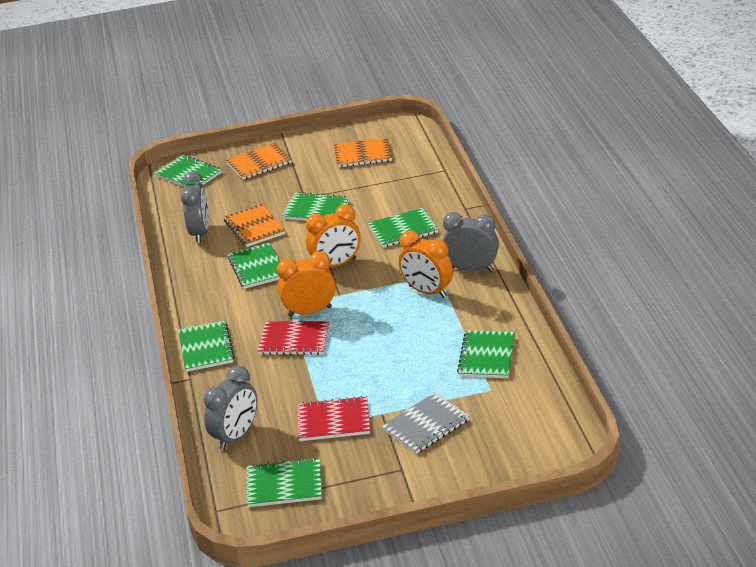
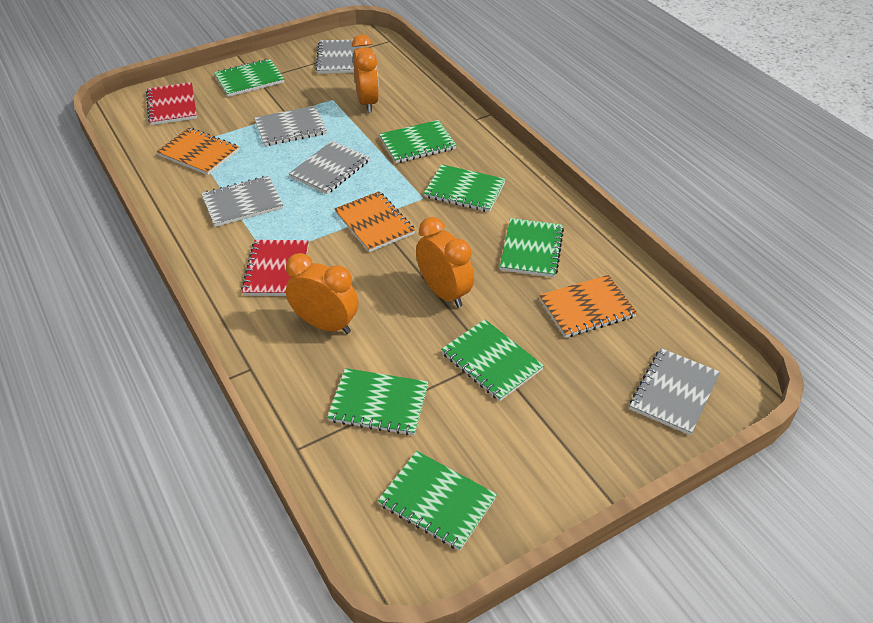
grey clock: 3 -> 0
grey notebook: 1 -> 5

